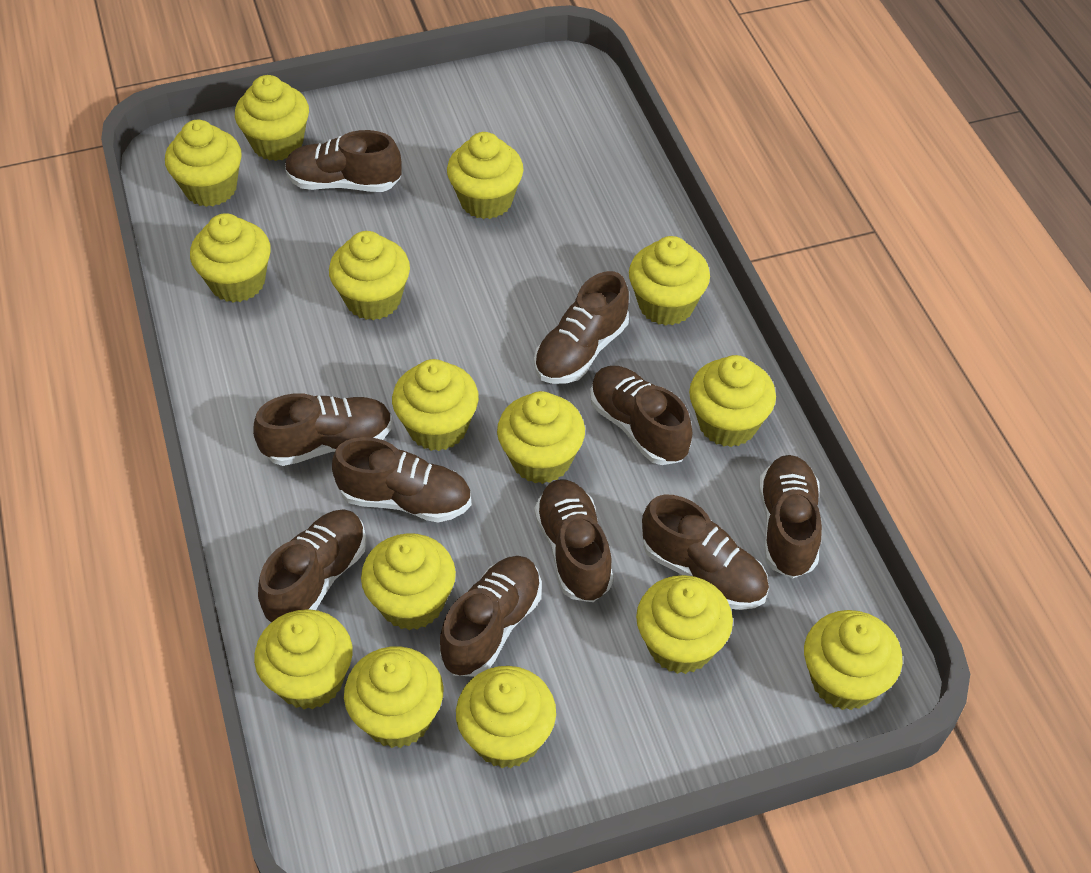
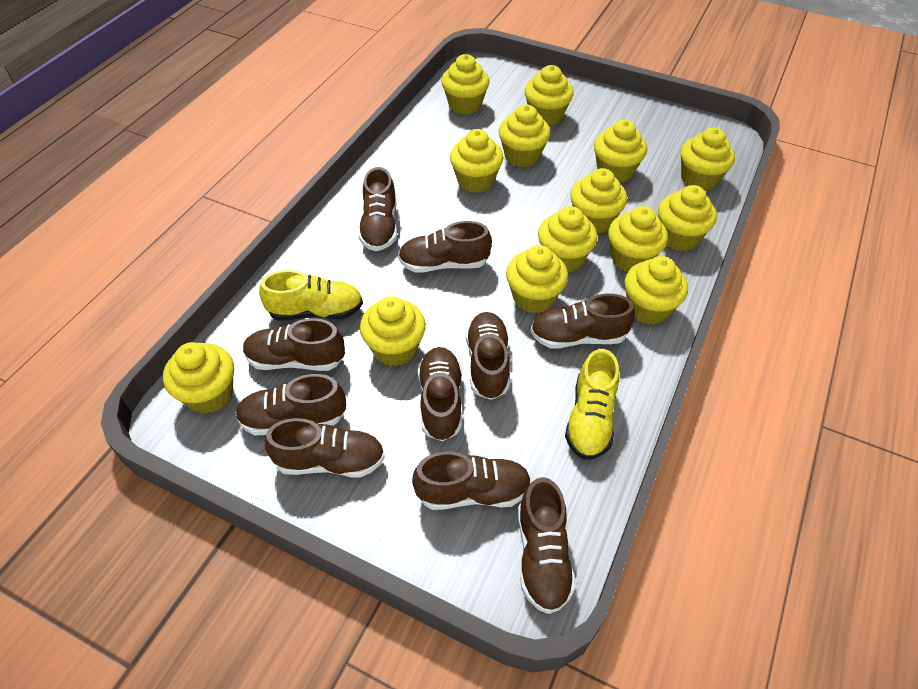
yellow cupcake: 15 -> 14
yellow shoe: 0 -> 2

